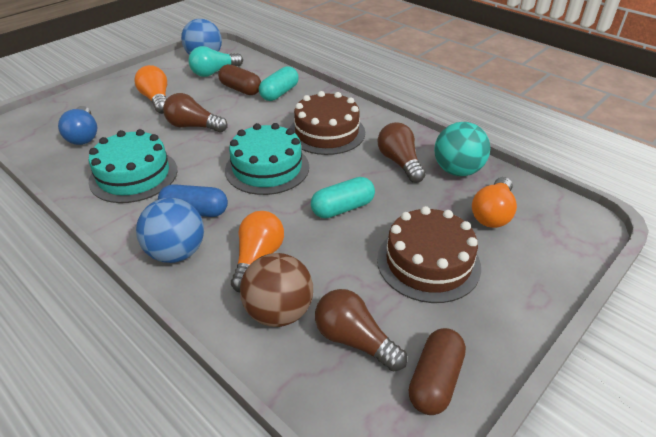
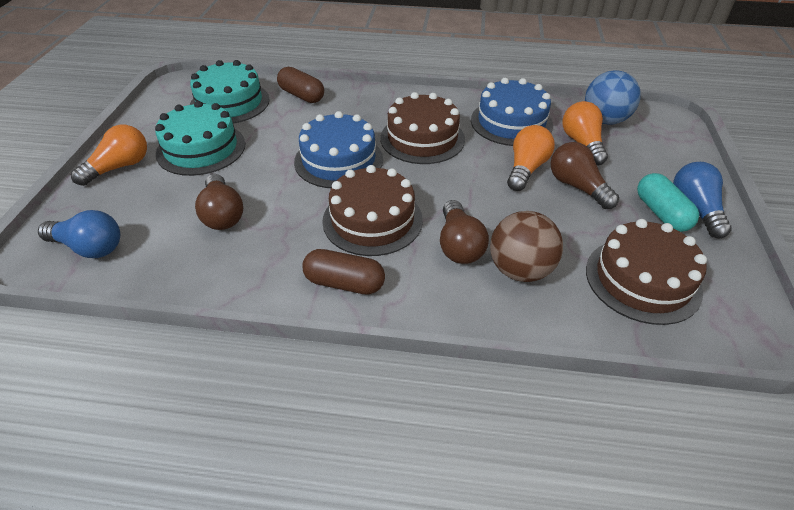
blue ball: 2 -> 1
blue cake: 0 -> 2
blue capsule: 1 -> 0
blue light bulb: 1 -> 2
brown cake: 2 -> 3
turquoise ball: 1 -> 0
turquoise capsule: 2 -> 1
turquoise light bulb: 1 -> 0

